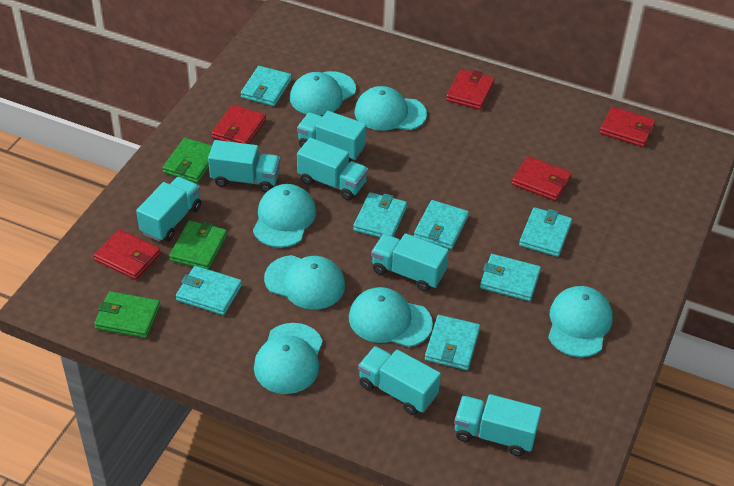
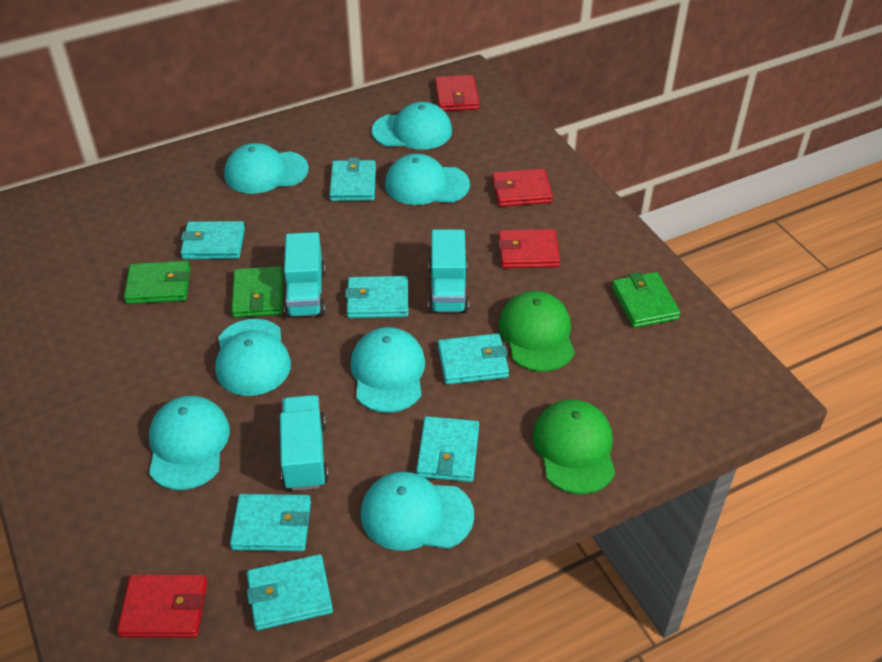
green cap: 0 -> 2
red wallet: 5 -> 4
turquoise truck: 7 -> 3

